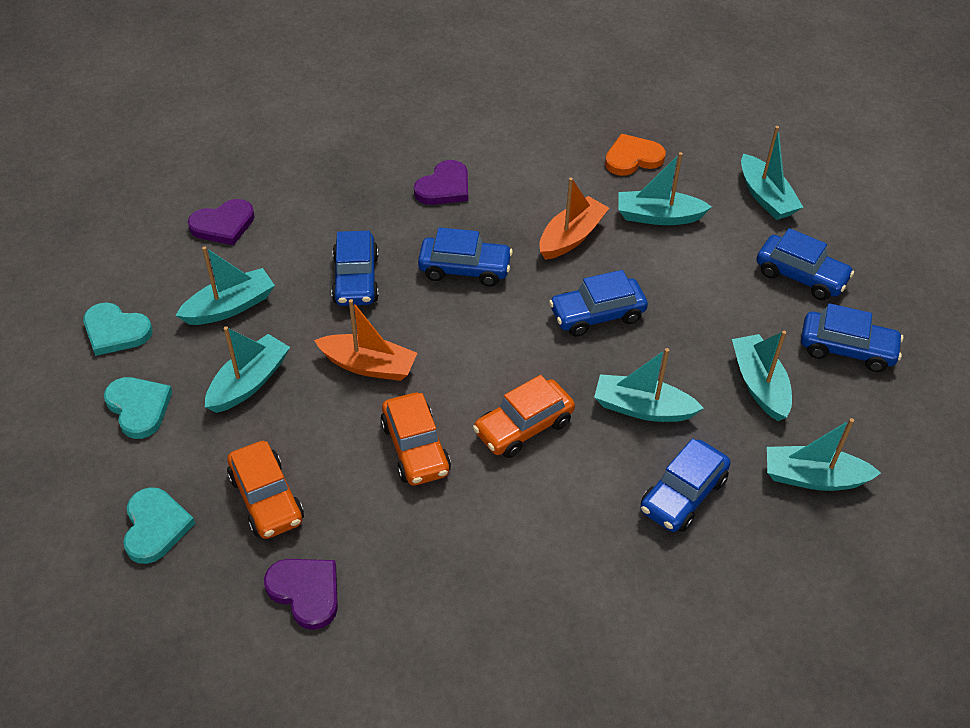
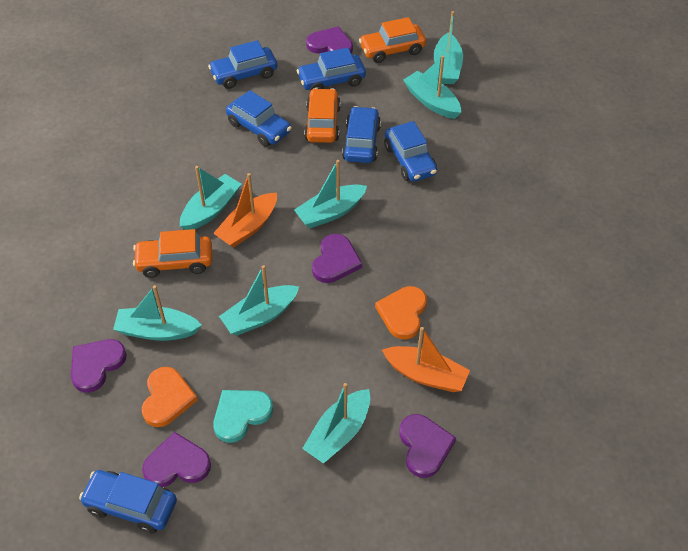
orange heart: 1 -> 2
purple heart: 3 -> 5
turquoise heart: 3 -> 1

